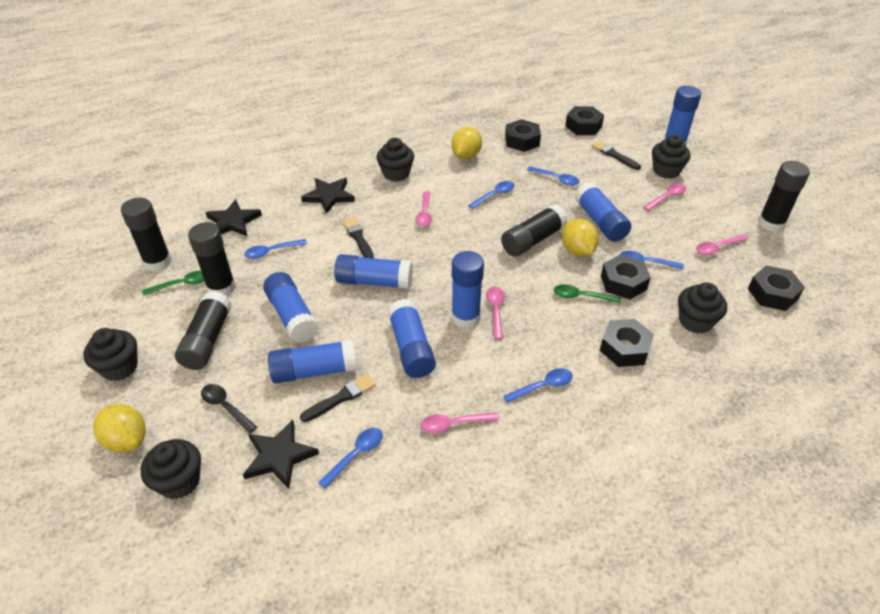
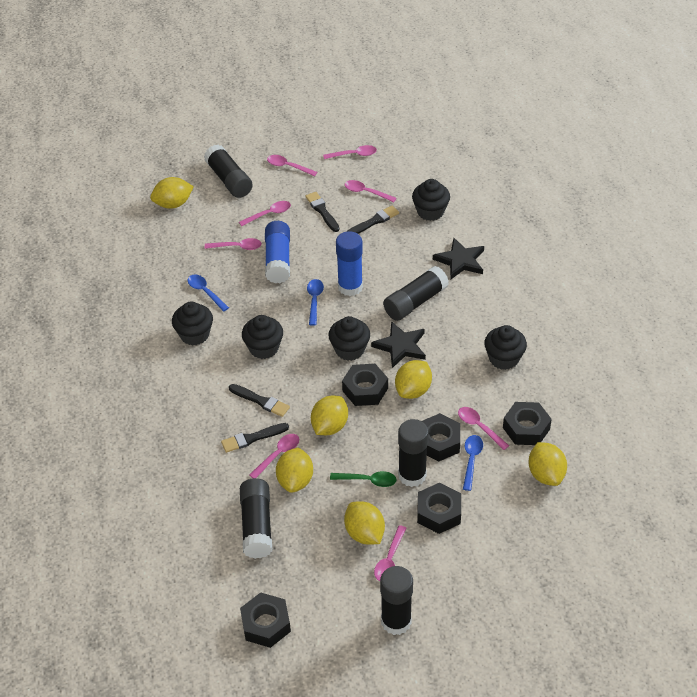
black brush: 3 -> 4
black spoon: 1 -> 0
black star: 3 -> 2
blue glue stick: 7 -> 2
blue spoon: 6 -> 3
green spoon: 2 -> 1
pink spoon: 5 -> 8
yellow lemon: 3 -> 6

